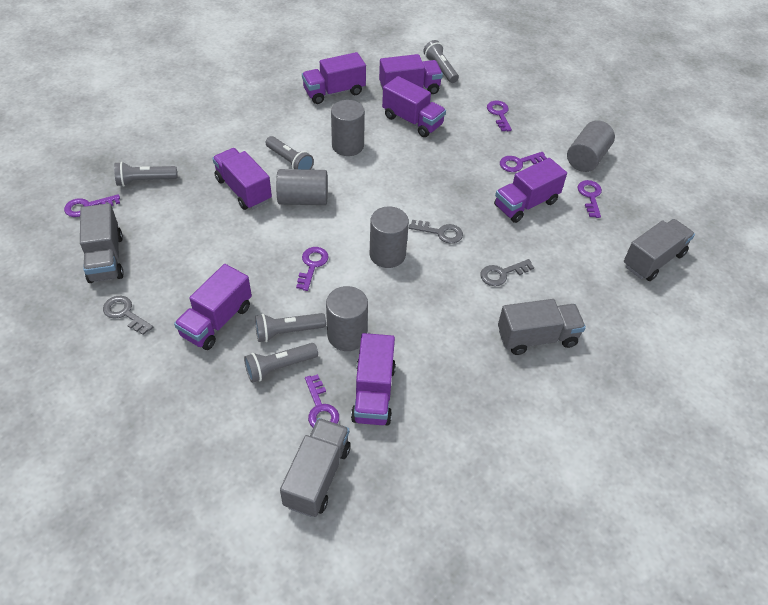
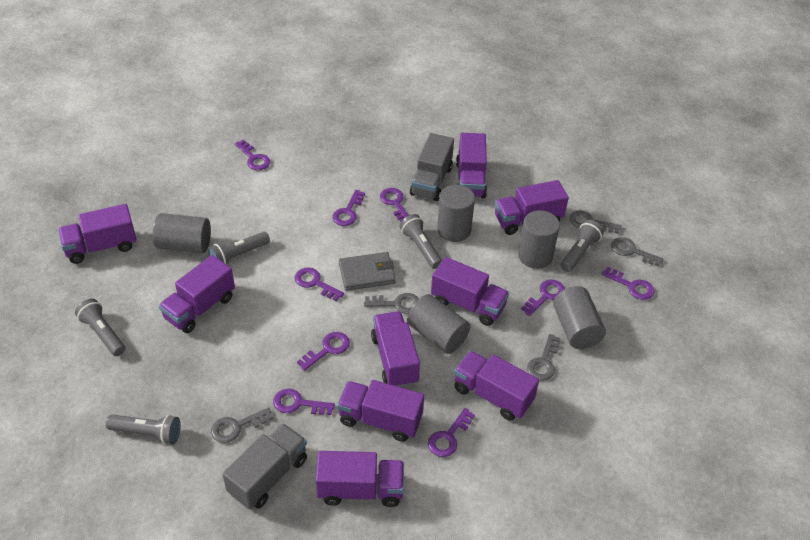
grey key: 3 -> 5
grey truck: 4 -> 2
grey wallet: 0 -> 1
purple key: 6 -> 9
purple truck: 7 -> 9

